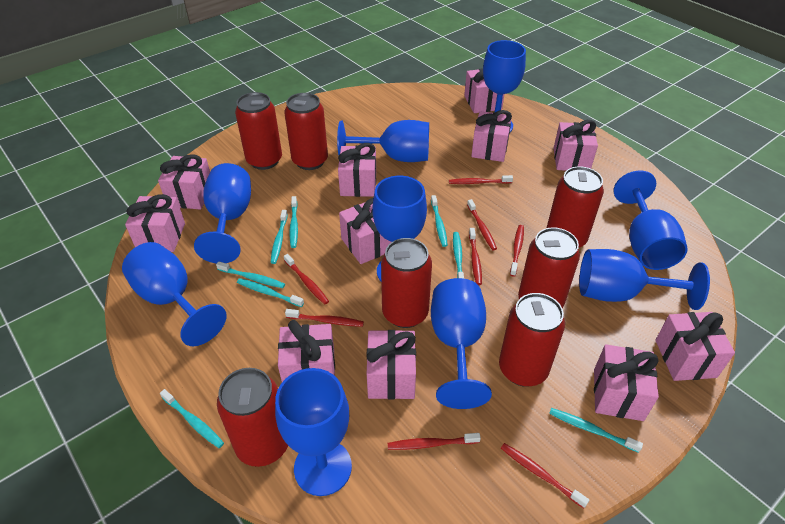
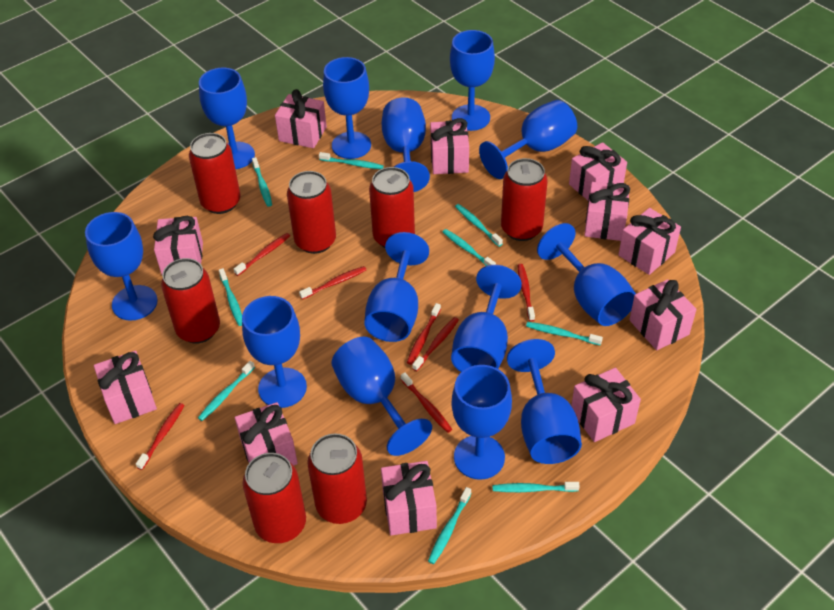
blue goblet: 9 -> 13
red toothbrush: 8 -> 7
turquoise toothbrush: 8 -> 9

